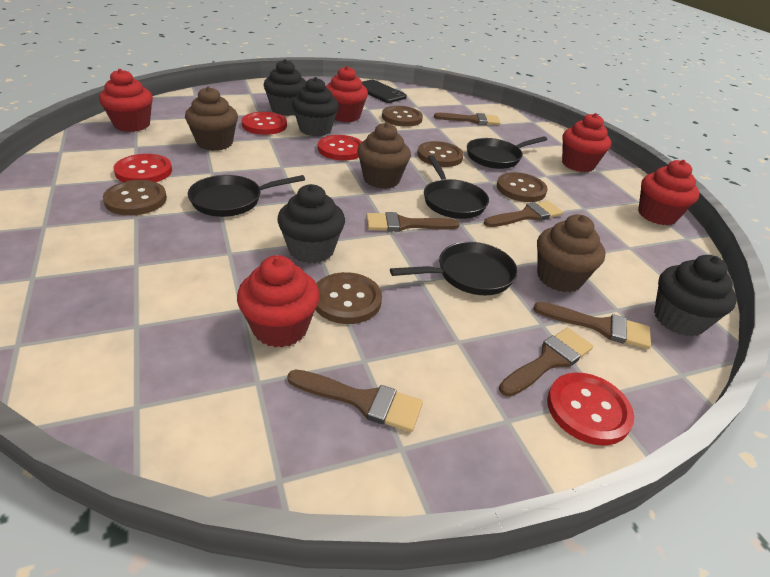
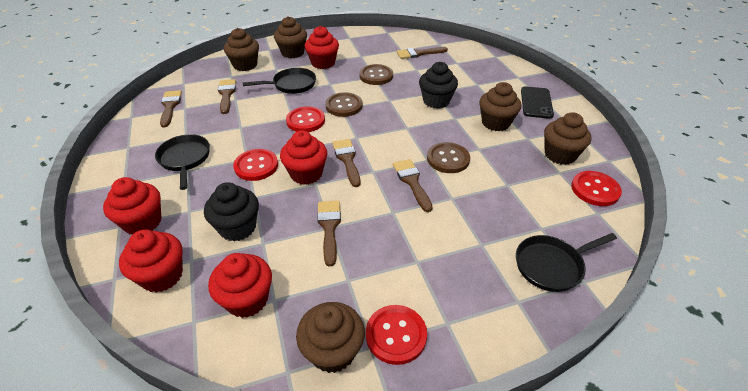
black cupcake: 4 -> 2
black pan: 4 -> 3
brown button: 5 -> 3
brown cupcake: 3 -> 5

